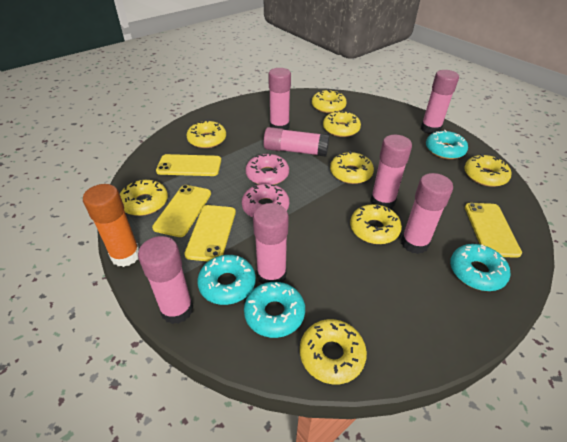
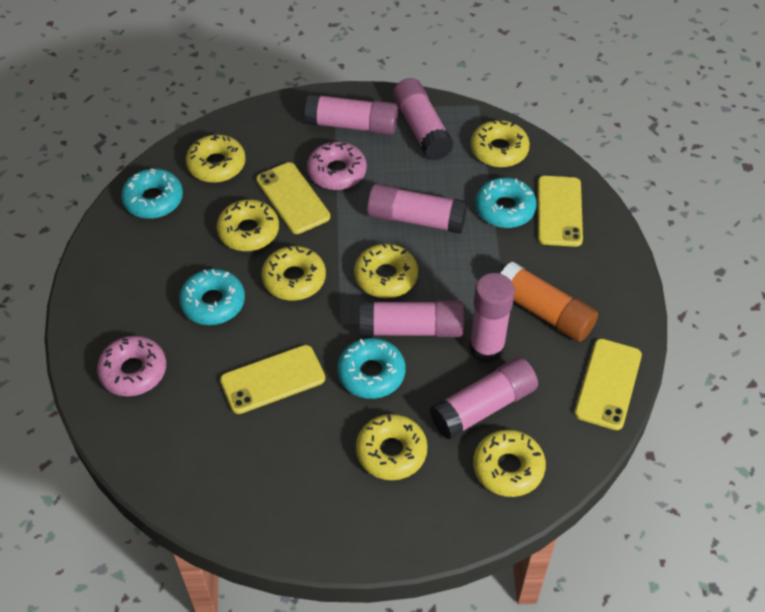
pink glue stick: 7 -> 6
yellow donut: 8 -> 7

